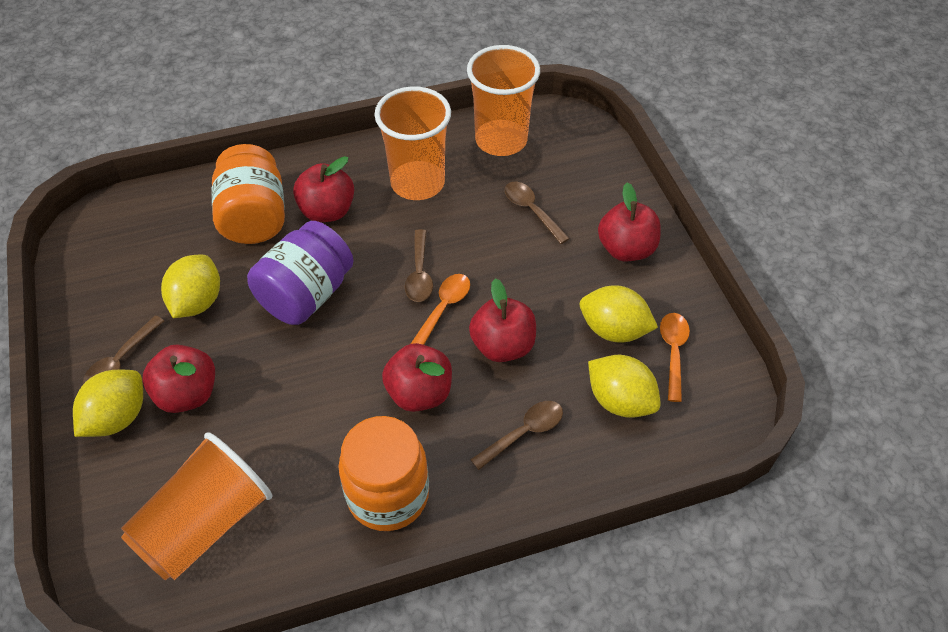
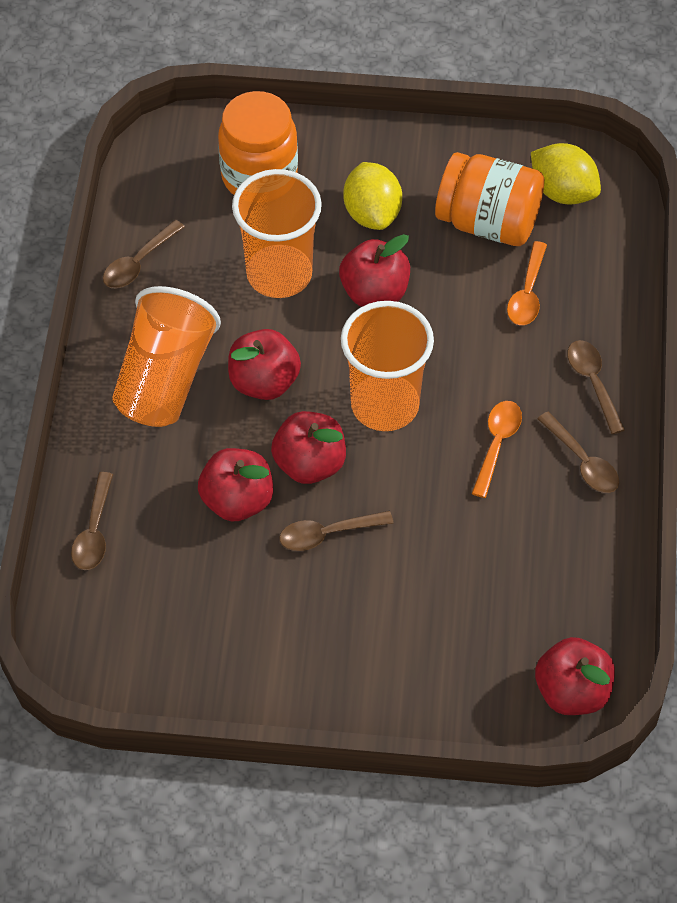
brown spoon: 4 -> 5
purple jar: 1 -> 0
yellow lemon: 4 -> 2

